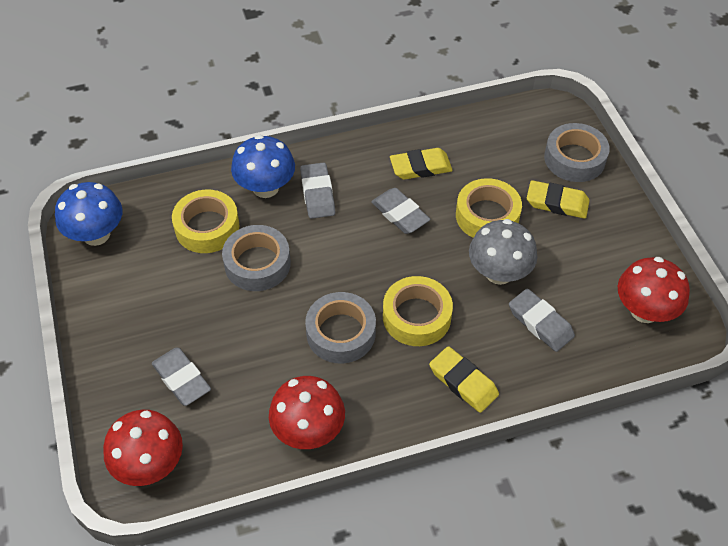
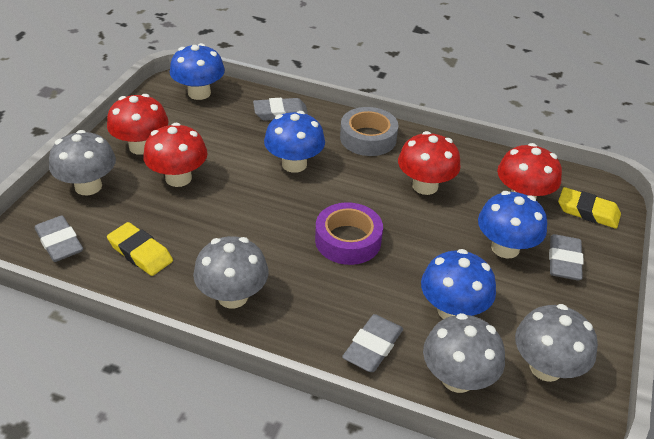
blue mushroom: 2 -> 4
grey mushroom: 1 -> 4
grey tape: 3 -> 1
purple tape: 0 -> 1
red mushroom: 3 -> 4
yellow eraser: 3 -> 2
yellow tape: 3 -> 0

